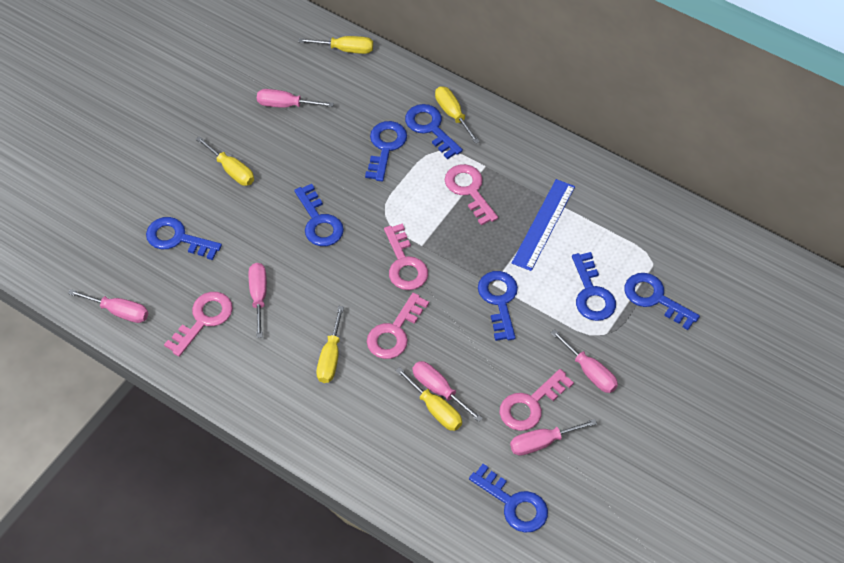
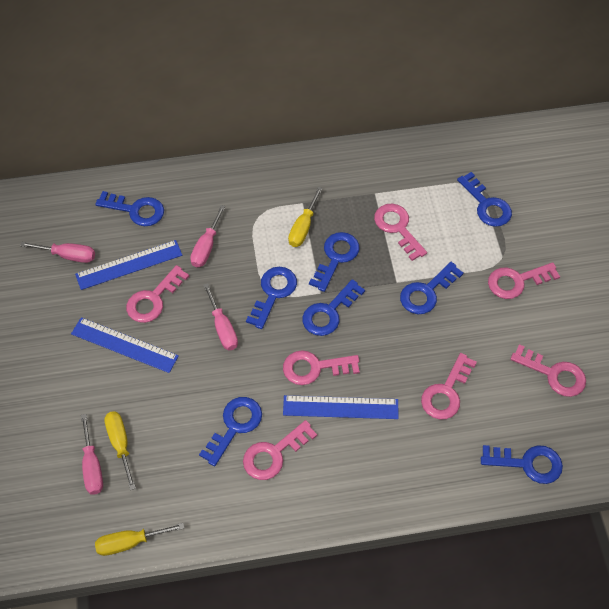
blue ruler: 1 -> 3
pink key: 5 -> 7
pink screwdriver: 6 -> 4
yellow screwdriver: 5 -> 3

